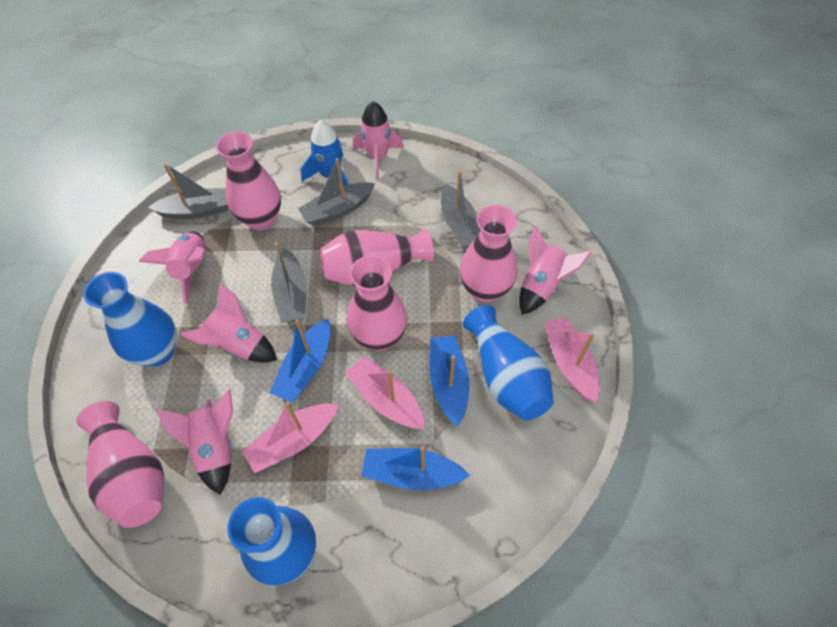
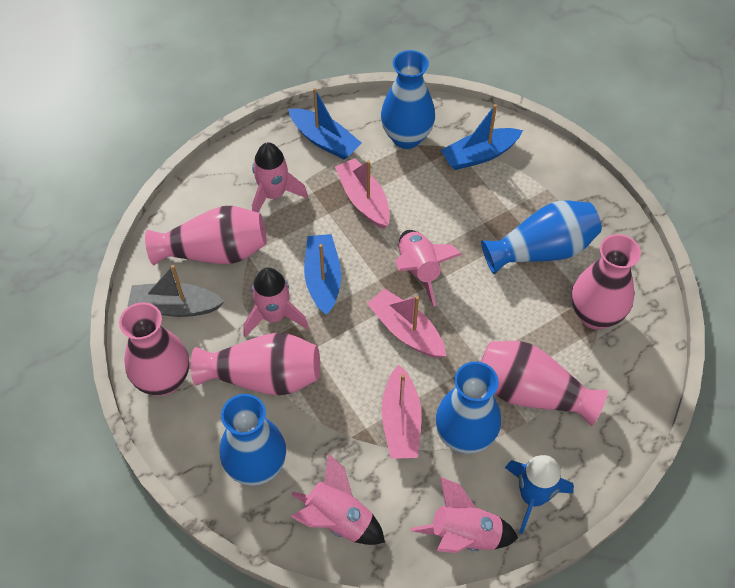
blue vase: 3 -> 4
grey boat: 4 -> 1

